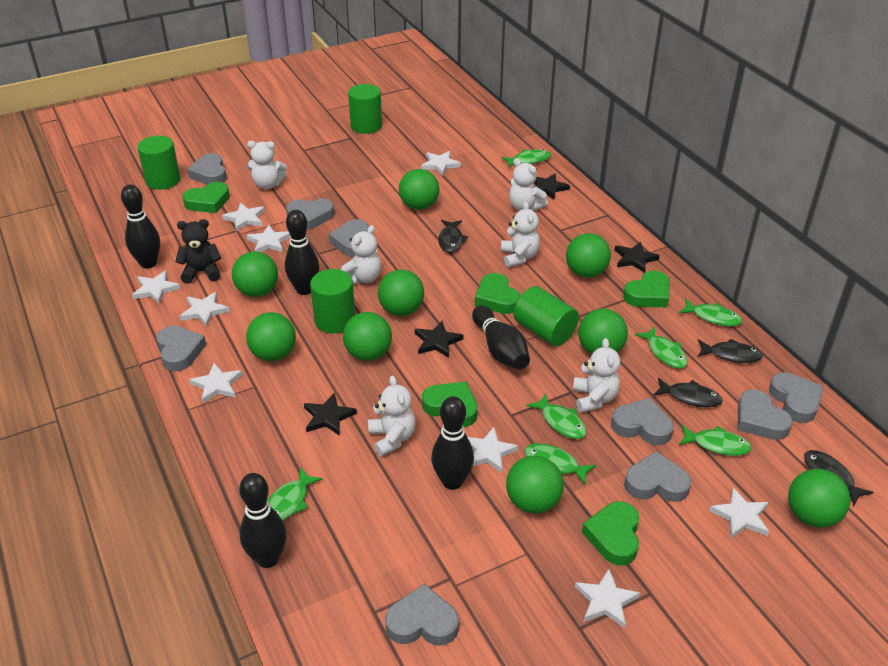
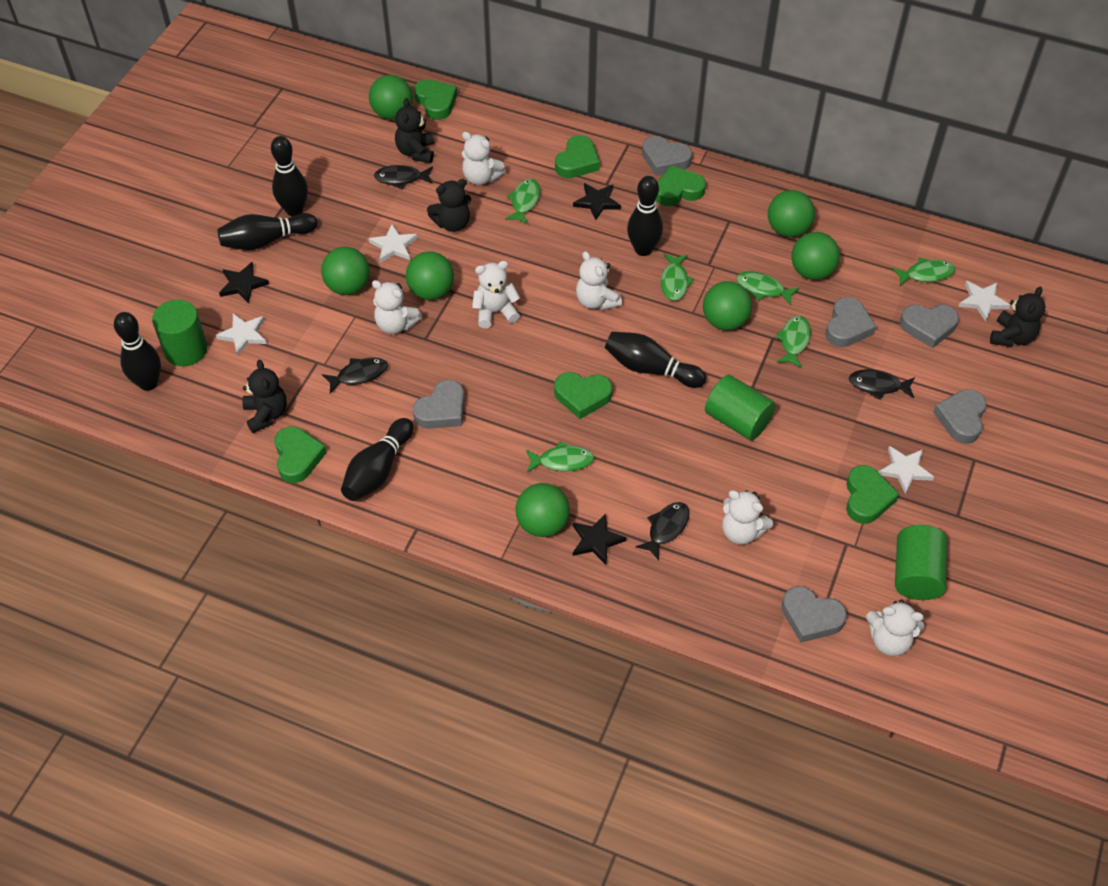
black bowling pin: 5 -> 6
black star: 4 -> 3
black teddy bear: 1 -> 4
green ball: 9 -> 7
green cylinder: 4 -> 3
green fish: 7 -> 6
green heart: 5 -> 6
grey heart: 9 -> 6
white star: 9 -> 4

